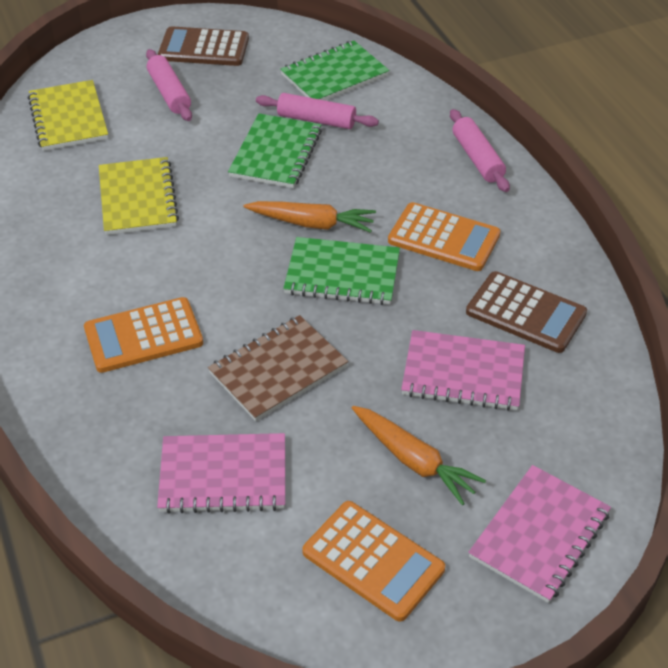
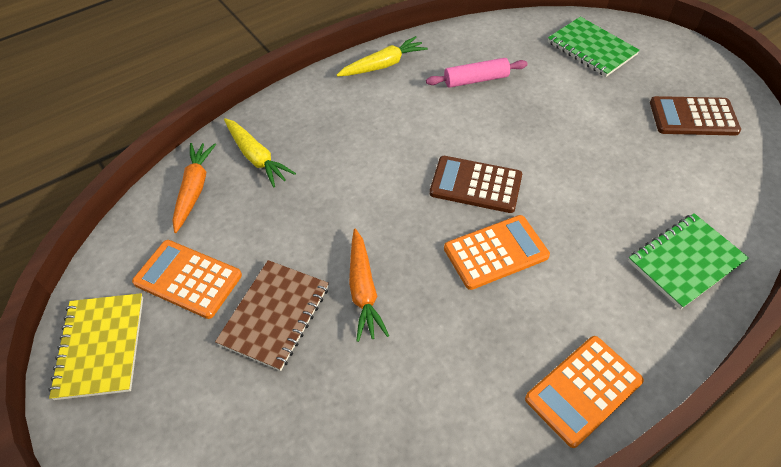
green notebook: 3 -> 2
pink notebook: 3 -> 0
pink rolling pin: 3 -> 1
yellow carrot: 0 -> 2
yellow notebook: 2 -> 1

